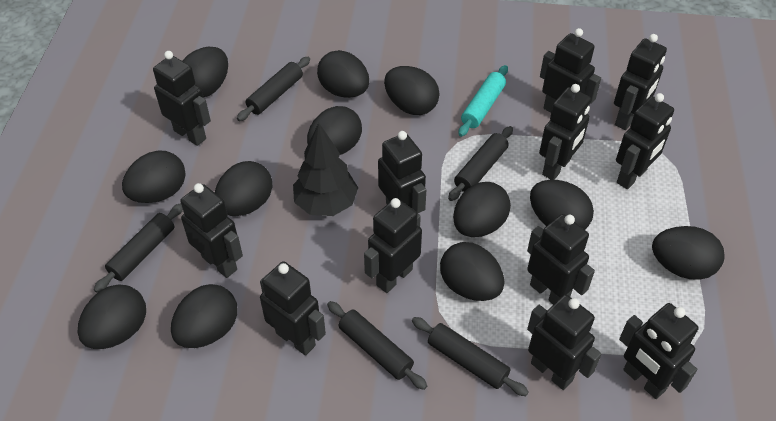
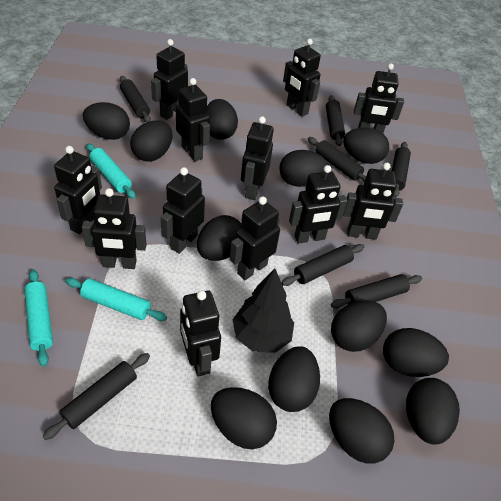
black rolling pin: 5 -> 7
turquoise rolling pin: 1 -> 3

